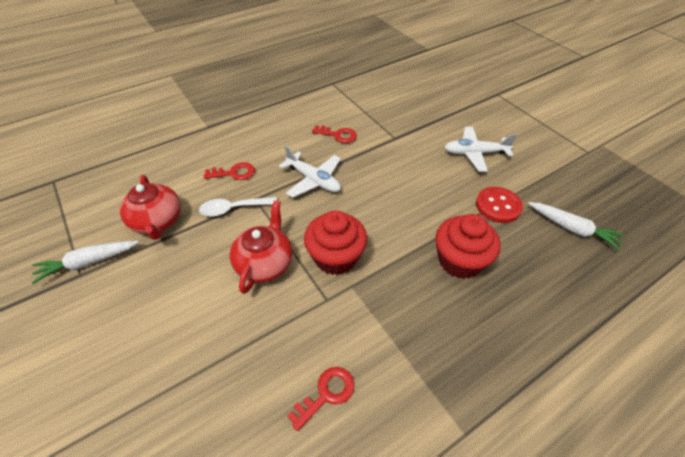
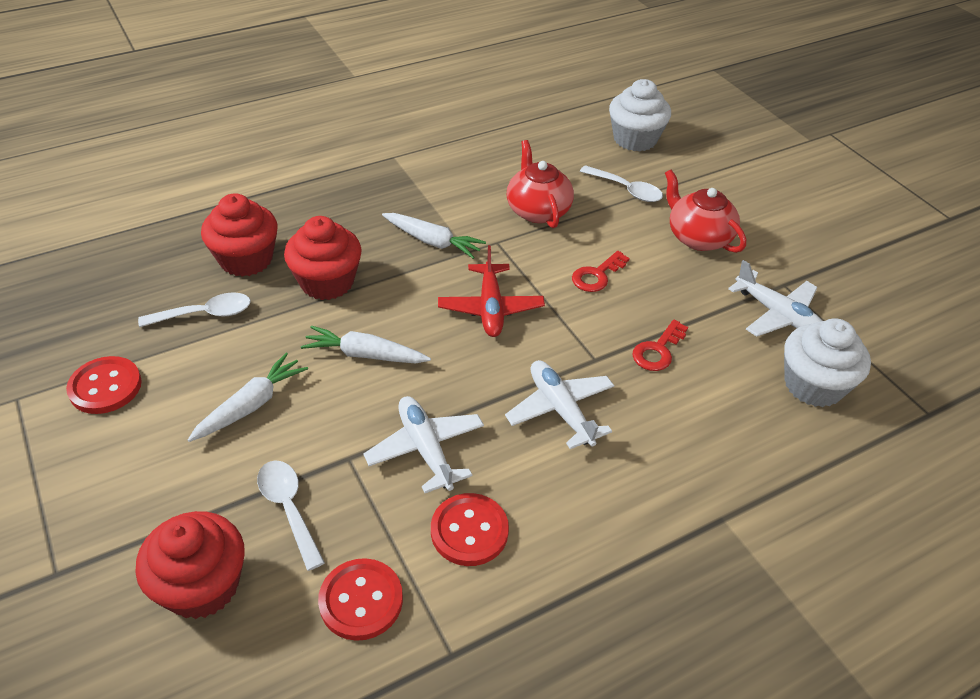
red button: 1 -> 3
red cupcake: 2 -> 3
red key: 3 -> 2
red plane: 0 -> 1
white carrot: 2 -> 3
white cupcake: 0 -> 2
white plane: 2 -> 3
white spoon: 1 -> 3

